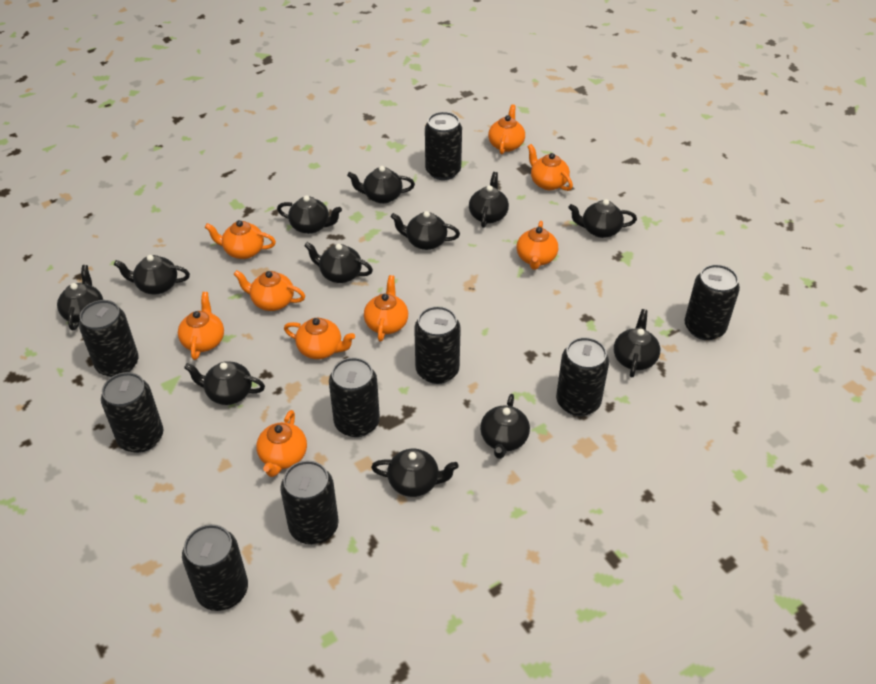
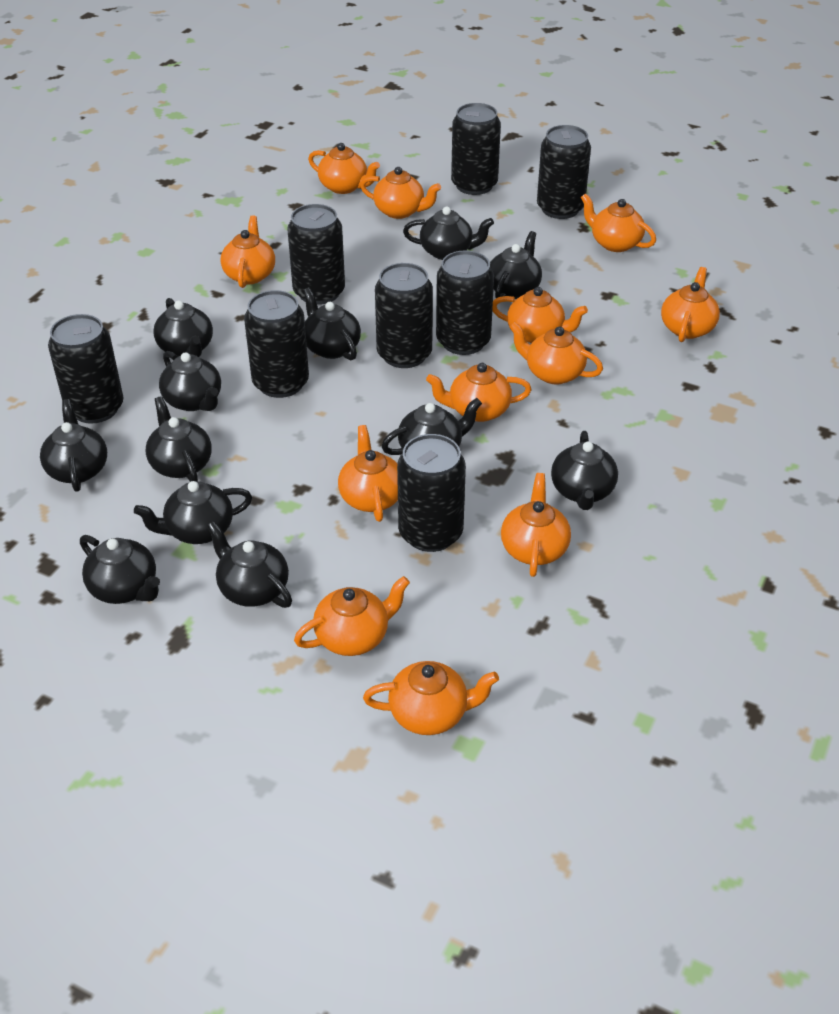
black can: 9 -> 8
orange teapot: 9 -> 12

